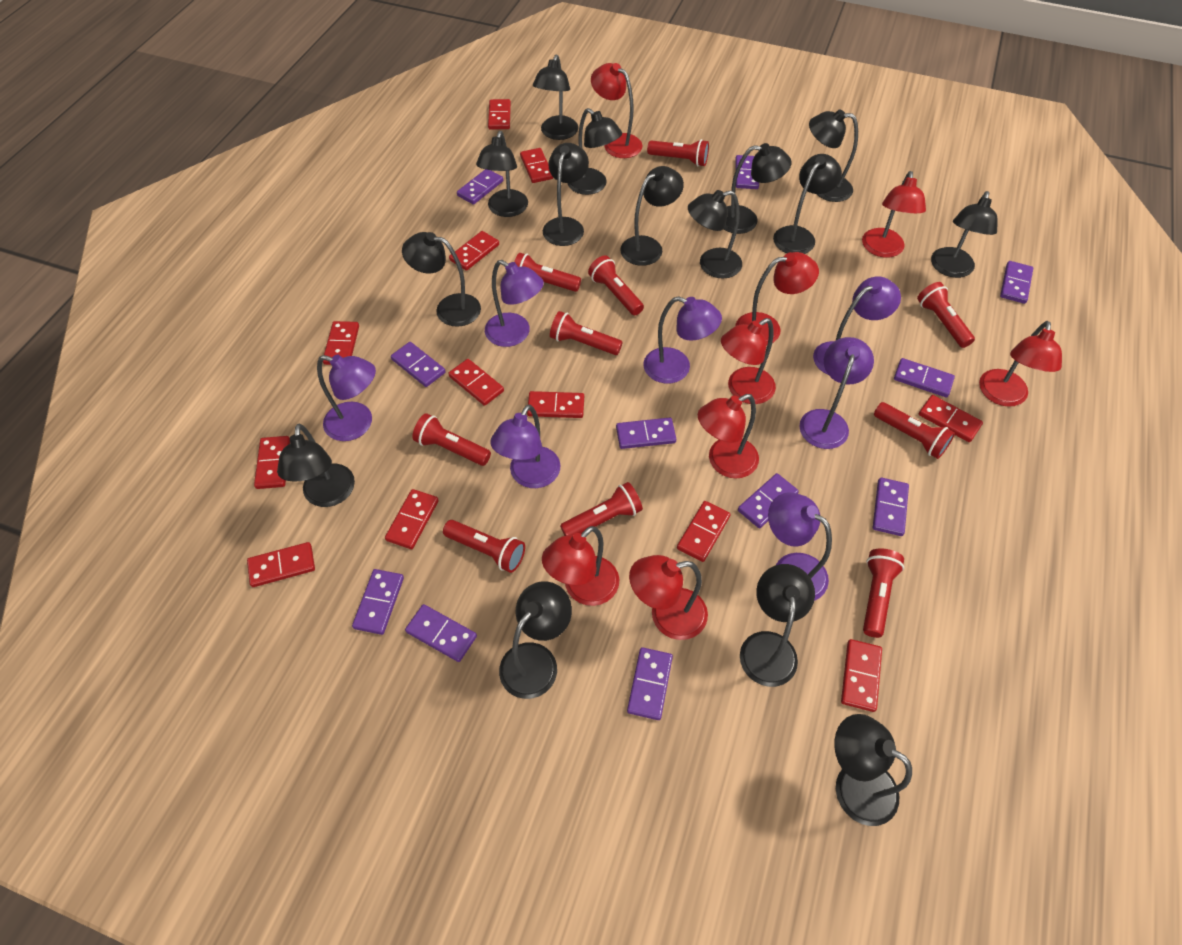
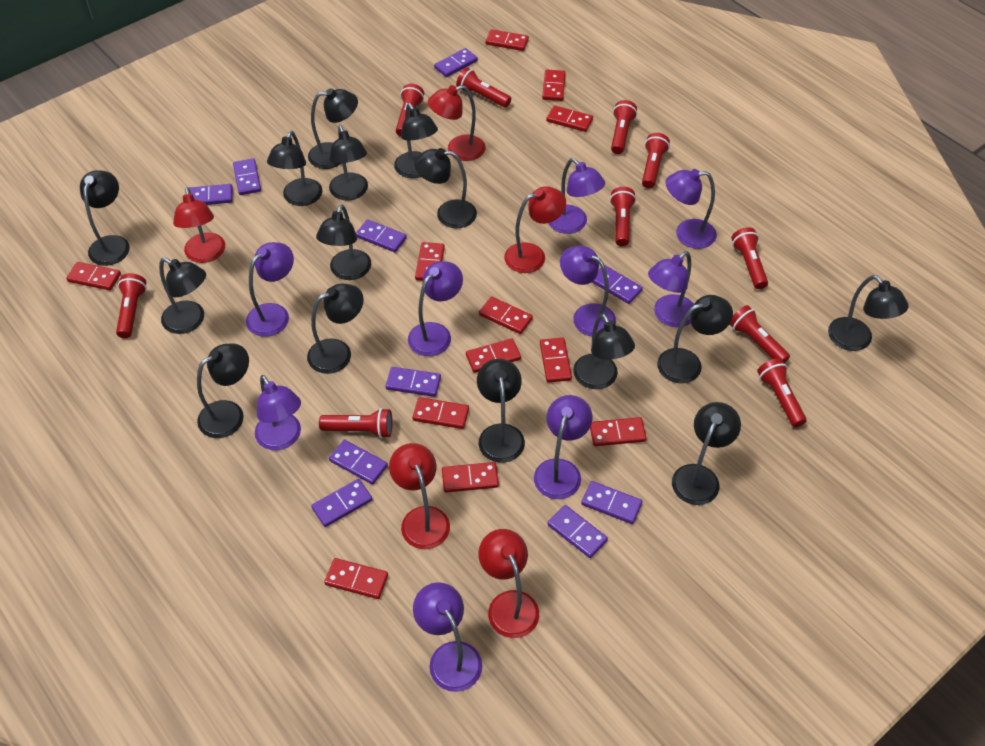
purple domino: 11 -> 10
purple lamp: 7 -> 9
red lamp: 8 -> 5

